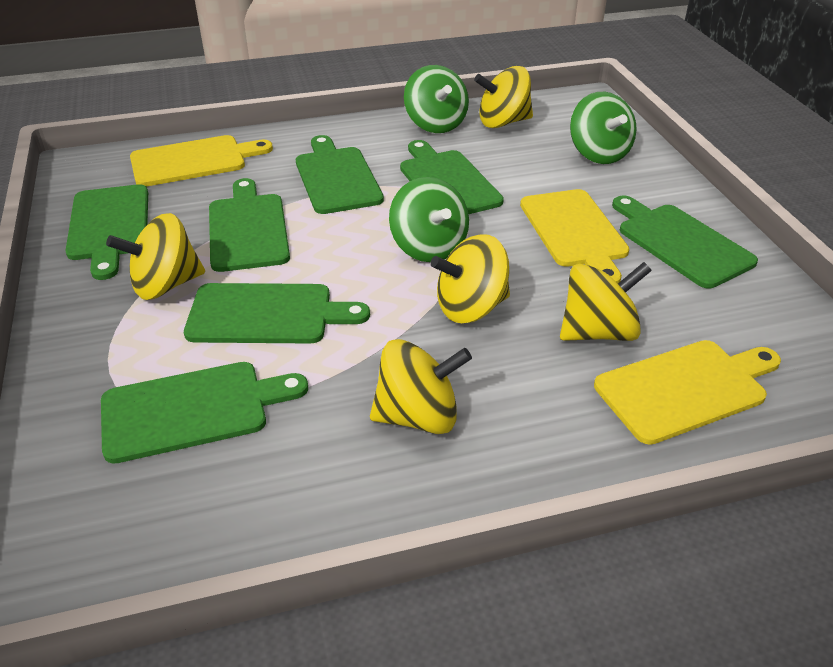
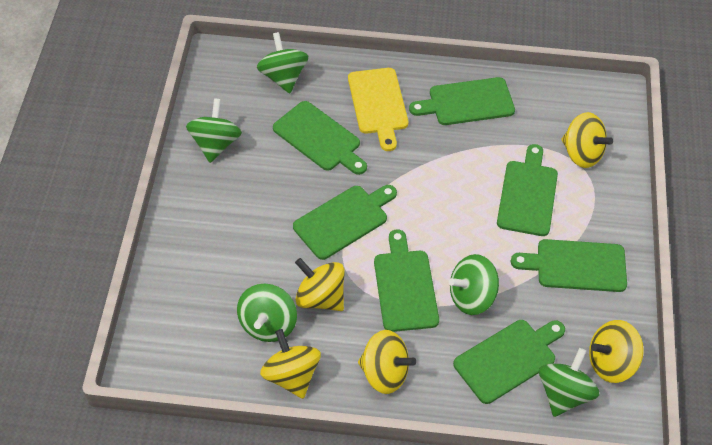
green spinning top: 3 -> 5
yellow cutting board: 3 -> 1

